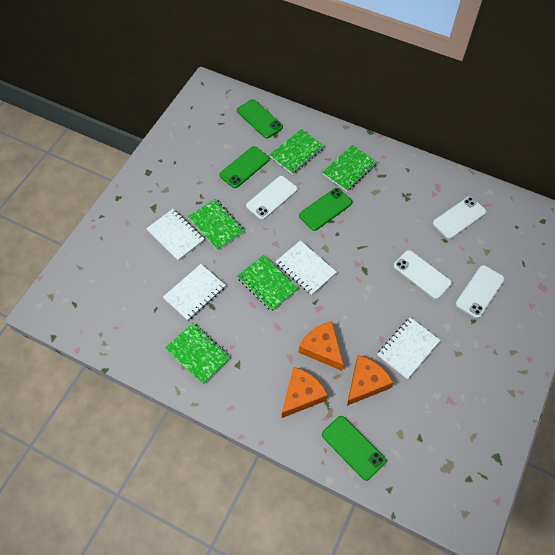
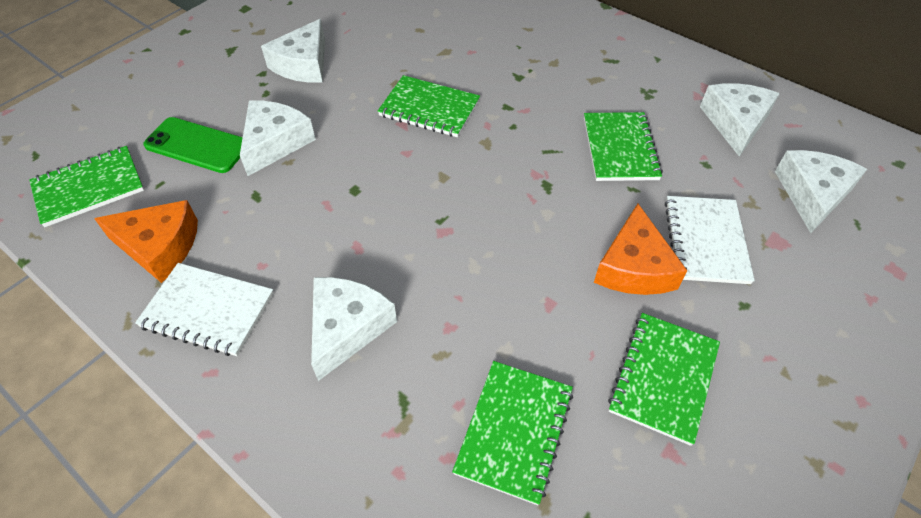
green phone: 4 -> 1
orange cheese: 3 -> 2
white cheese: 0 -> 5
white notebook: 4 -> 2
white phone: 4 -> 0

